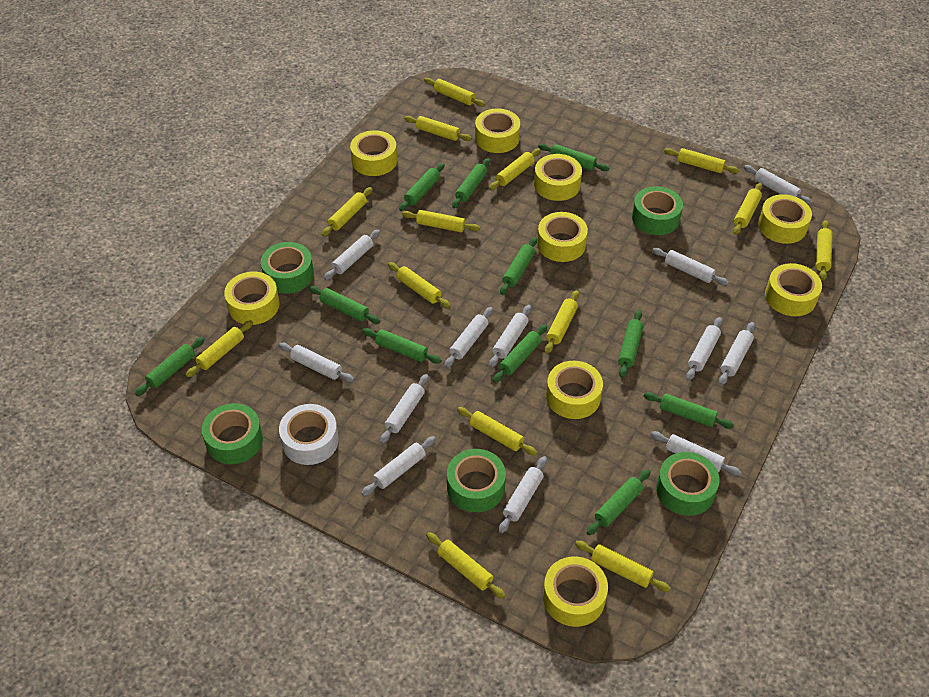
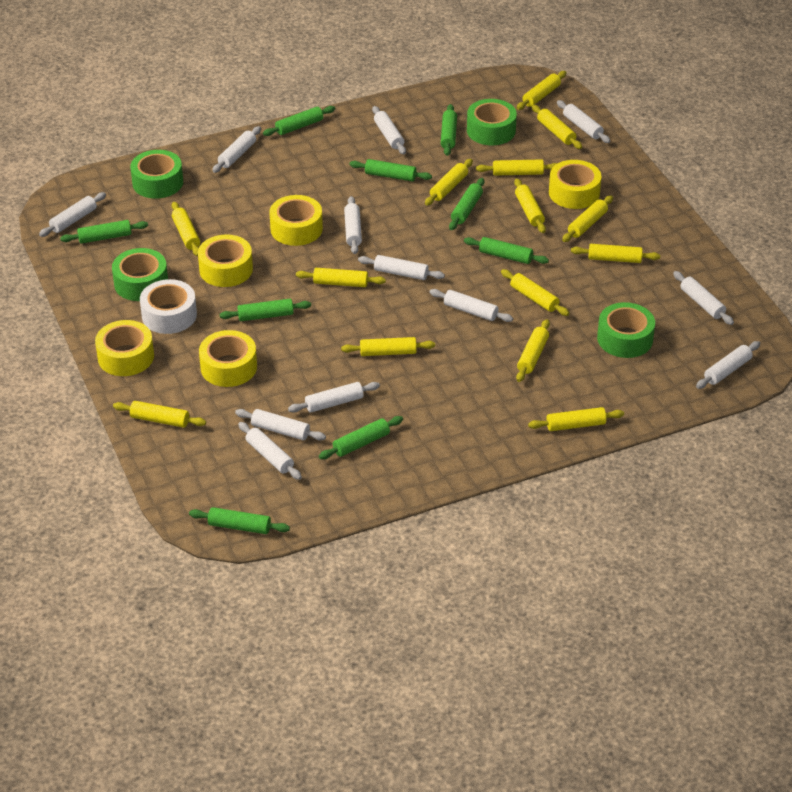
green rolling pin: 11 -> 9
green tape: 5 -> 4
yellow tape: 9 -> 5

